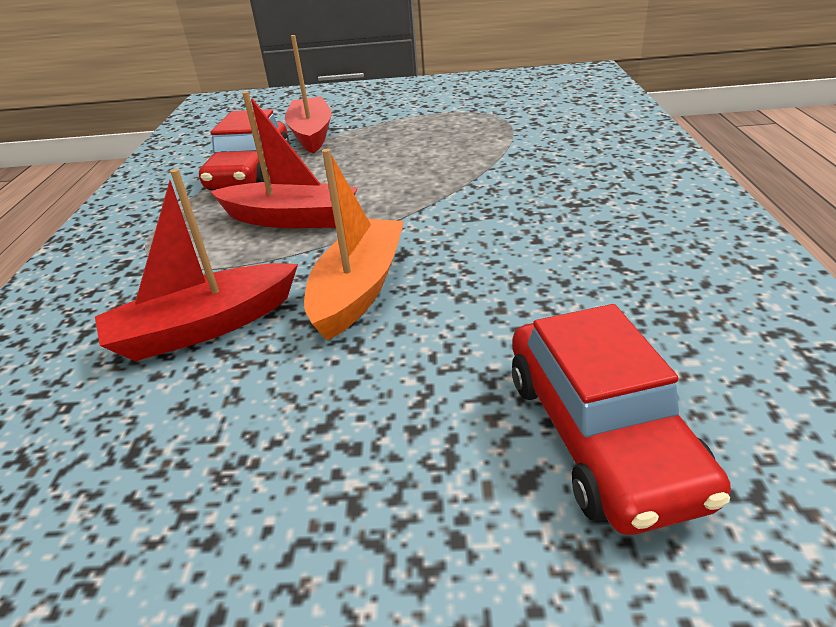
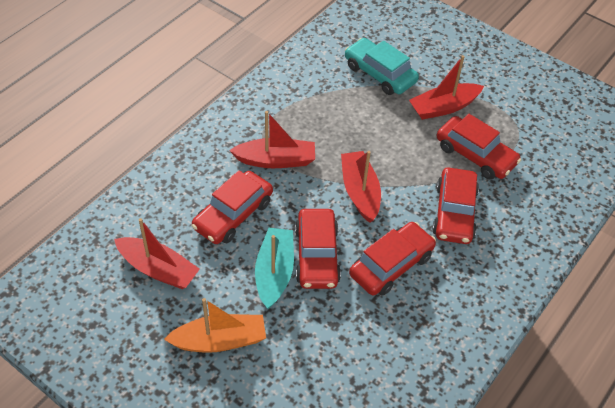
red boat: 3 -> 4
red car: 2 -> 5
turquoise boat: 0 -> 1
turquoise car: 0 -> 1

